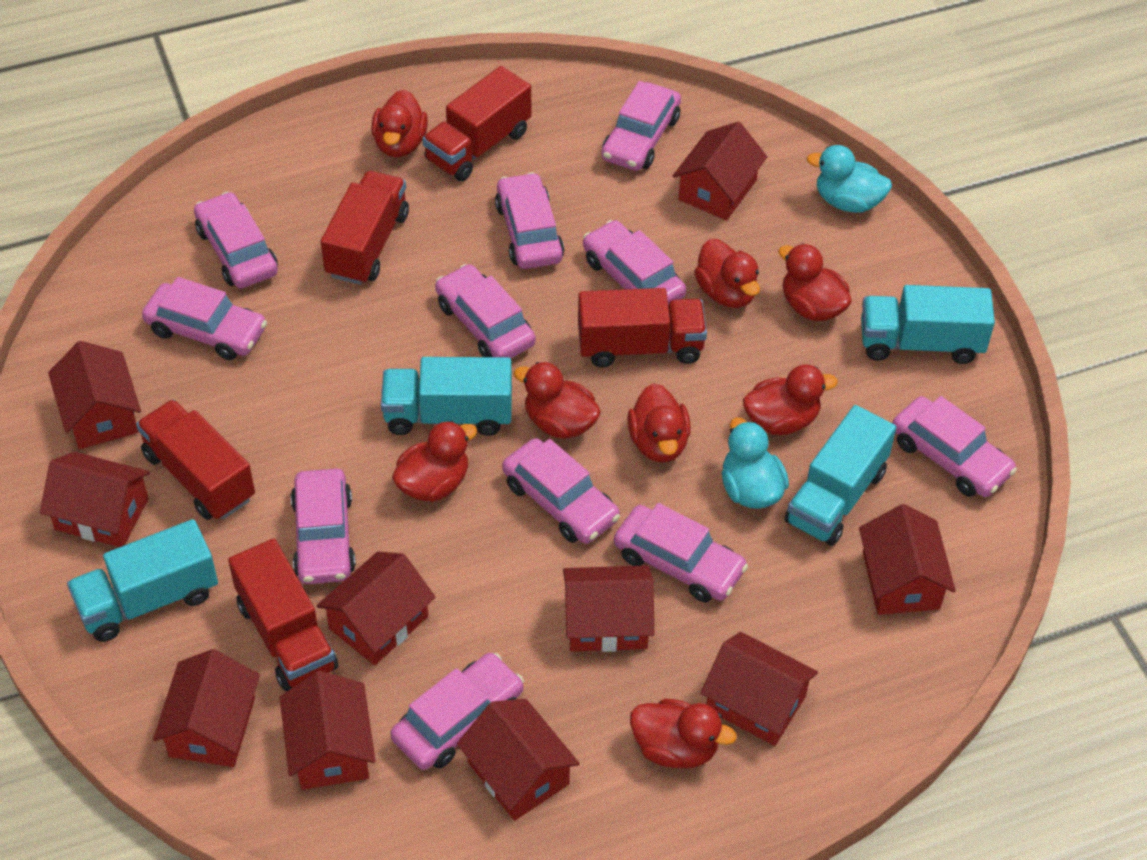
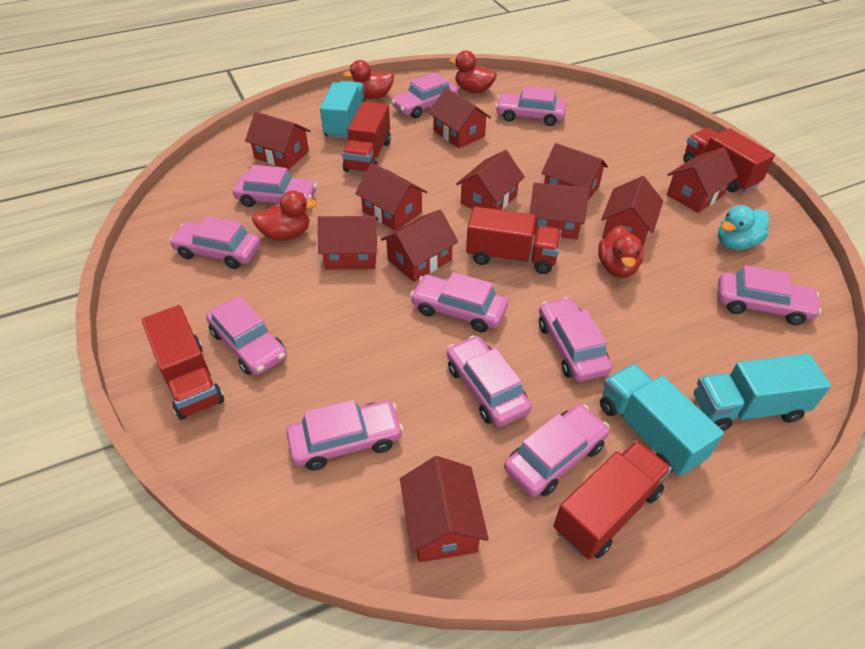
red duck: 8 -> 4
red house: 10 -> 11
turquoise duck: 2 -> 1
turquoise truck: 4 -> 3

